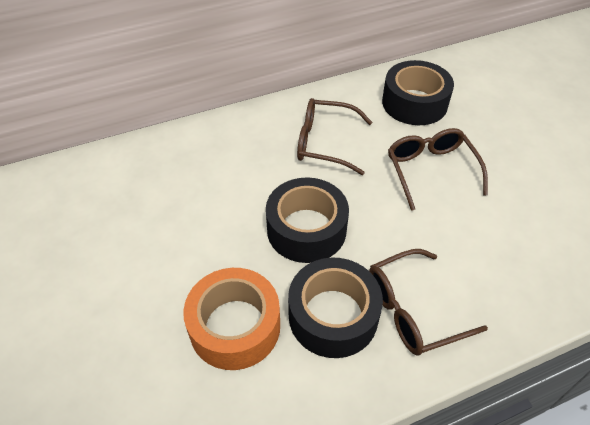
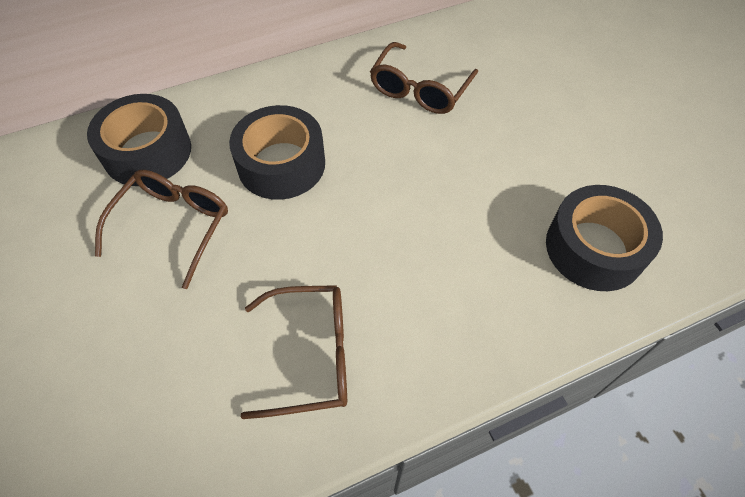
orange tape: 1 -> 0

